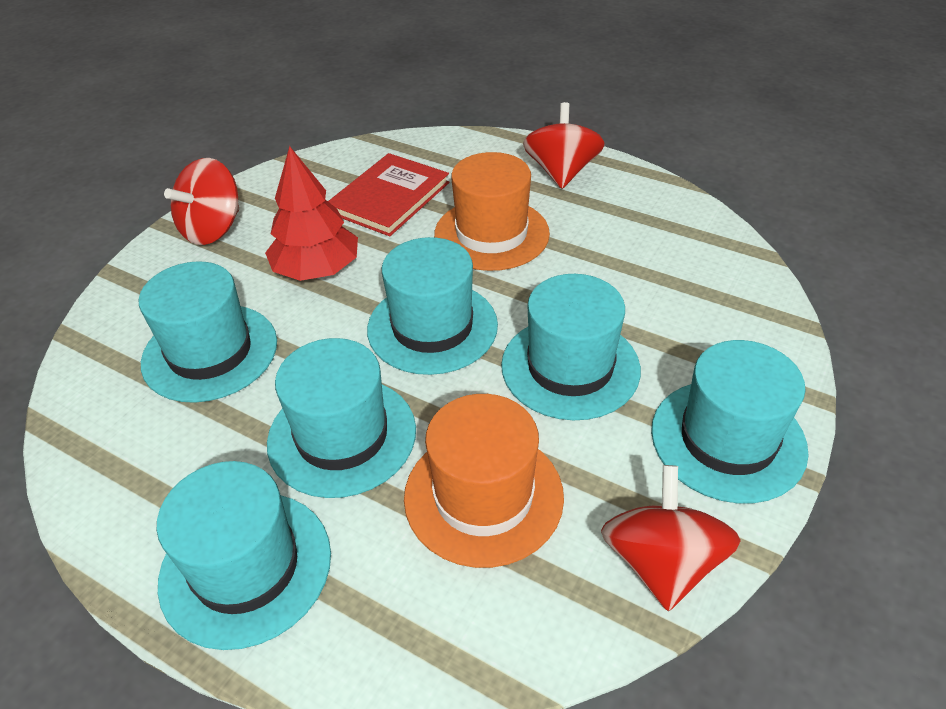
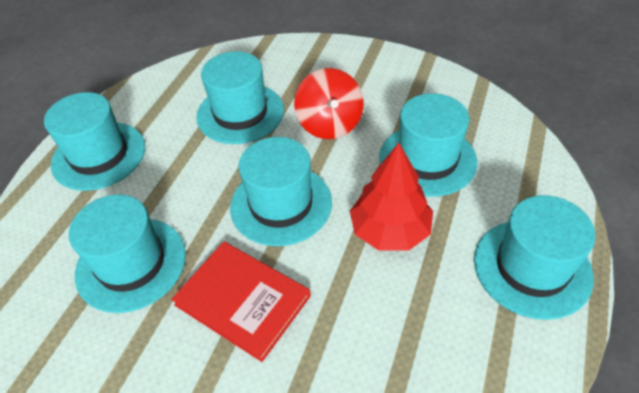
orange hat: 2 -> 0
red spinning top: 3 -> 1

